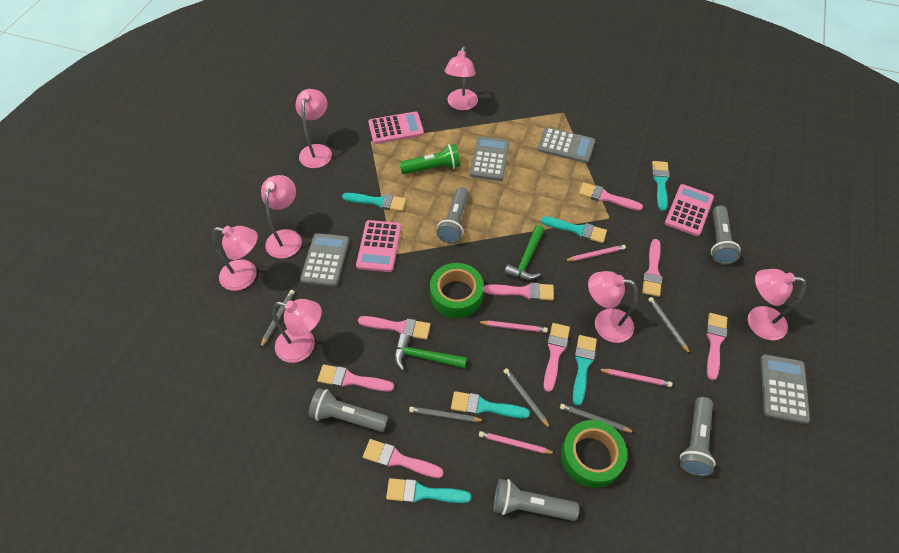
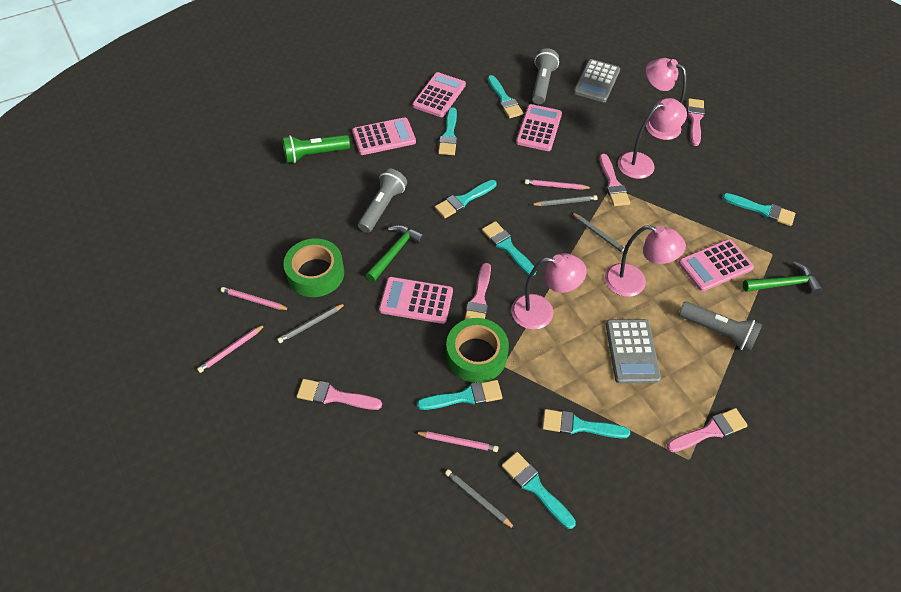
grey calculator: 4 -> 2
grey flashlight: 5 -> 3
grey pencil: 5 -> 4
pink brush: 8 -> 5
pink calculator: 3 -> 5
pink lamp: 7 -> 4
turquoise brush: 6 -> 8

